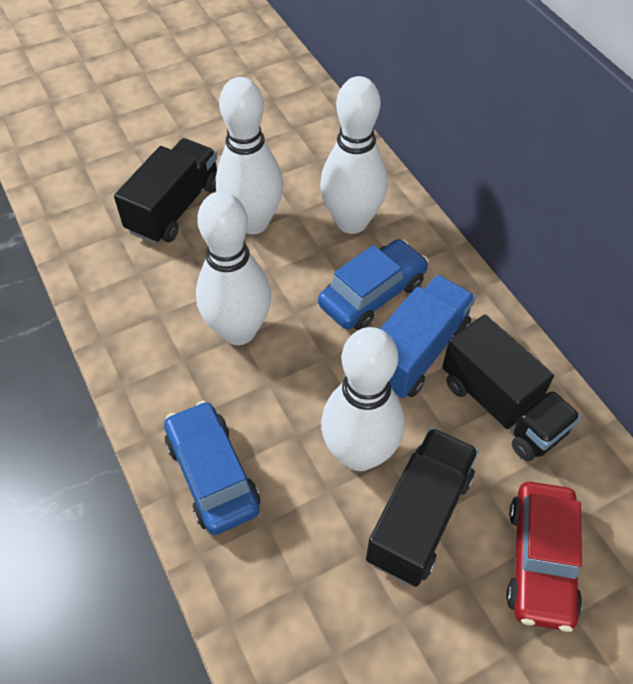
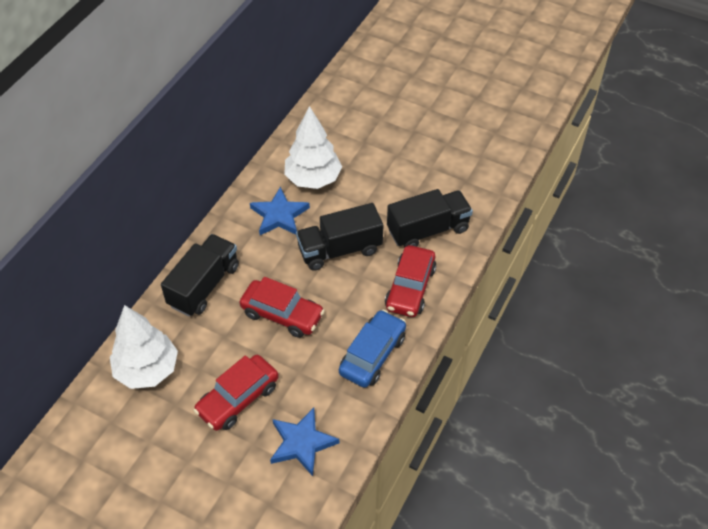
blue car: 2 -> 1
blue star: 0 -> 2
blue truck: 1 -> 0
red car: 1 -> 3
white bowling pin: 4 -> 0
white tree: 0 -> 2

